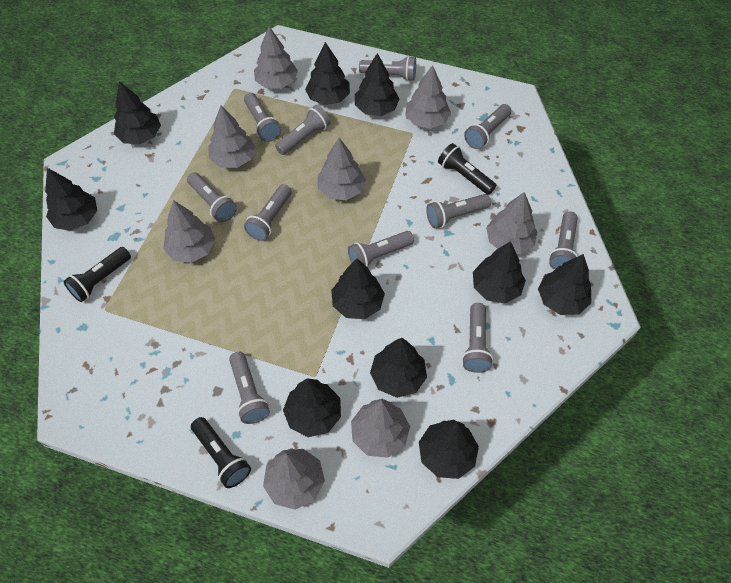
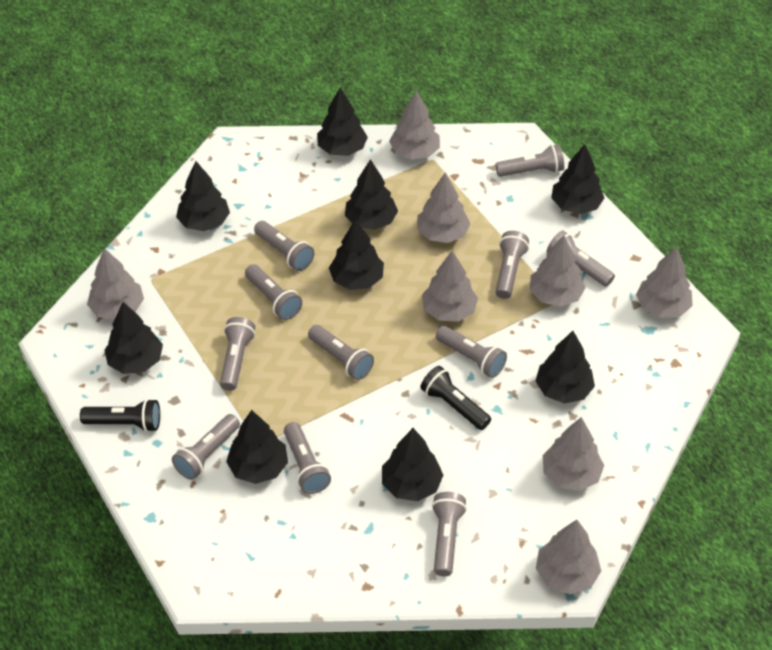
black flashlight: 3 -> 2
black tree: 10 -> 9

